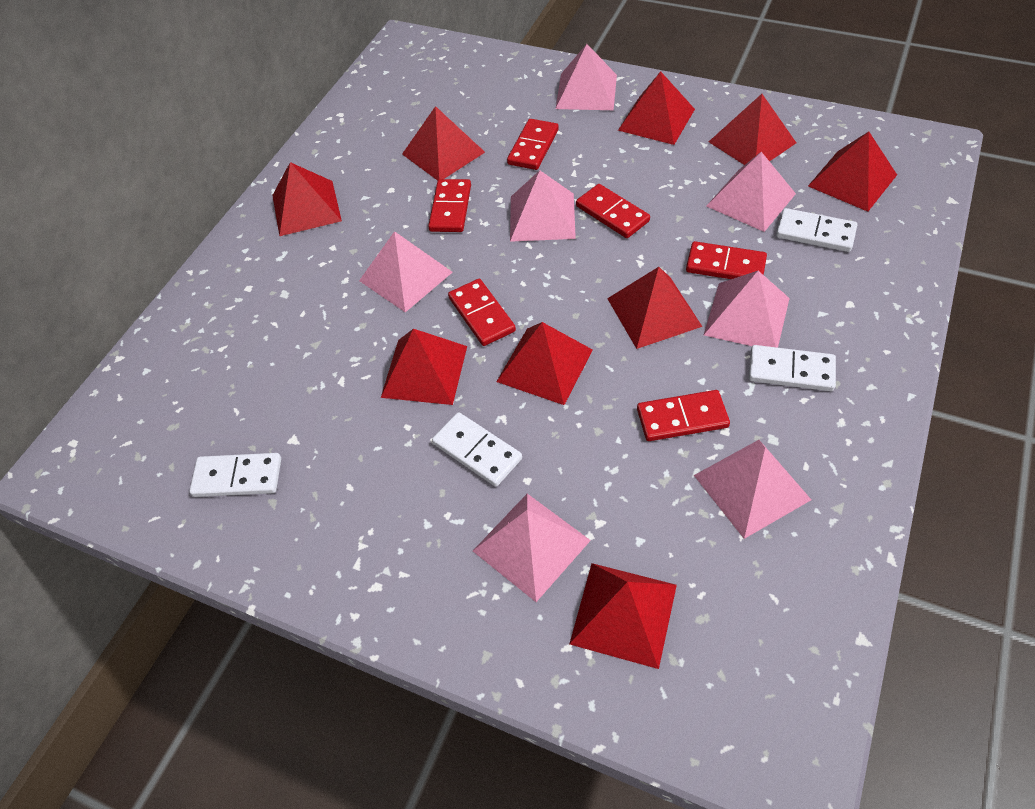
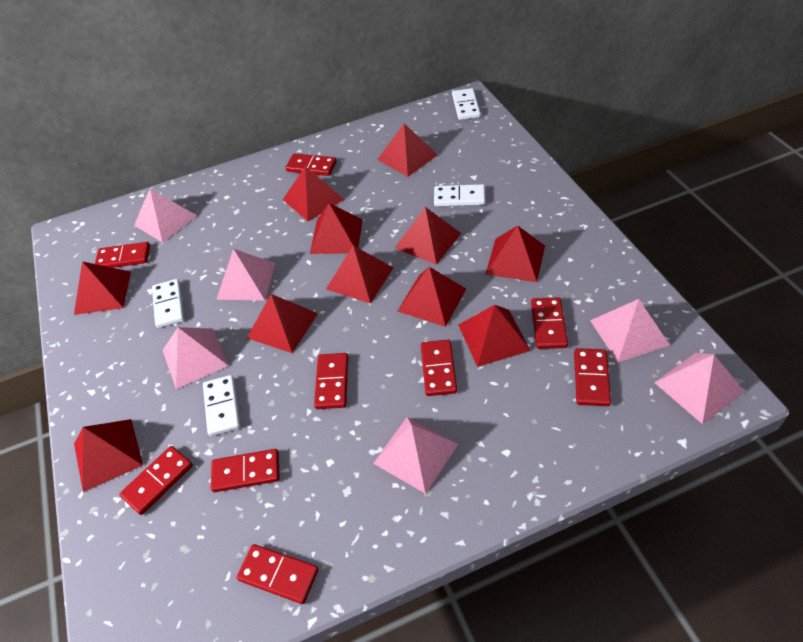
pink pyramid: 7 -> 6
red domino: 6 -> 9
red pyramid: 9 -> 11

